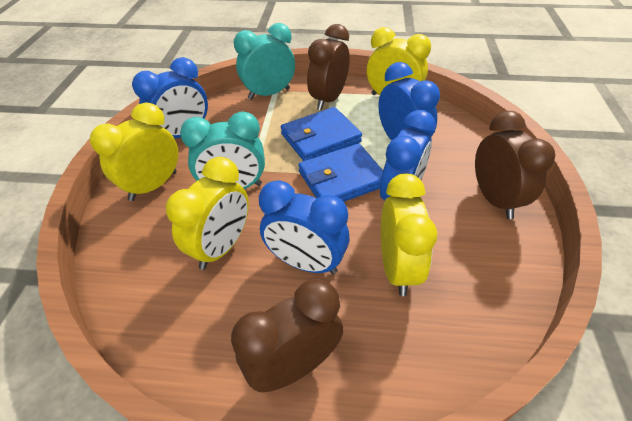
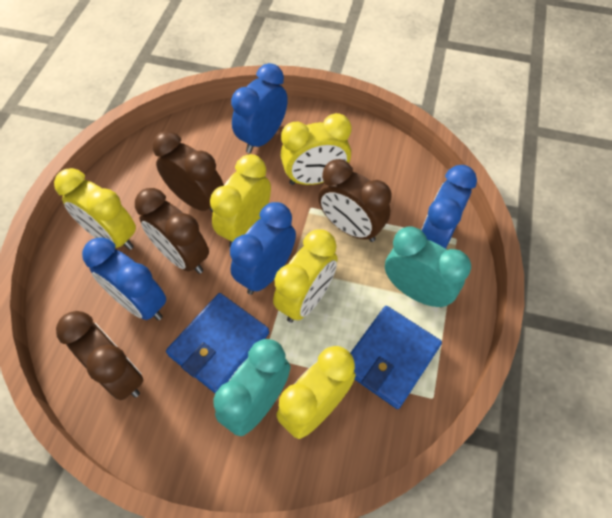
brown clock: 3 -> 4
yellow clock: 4 -> 5

